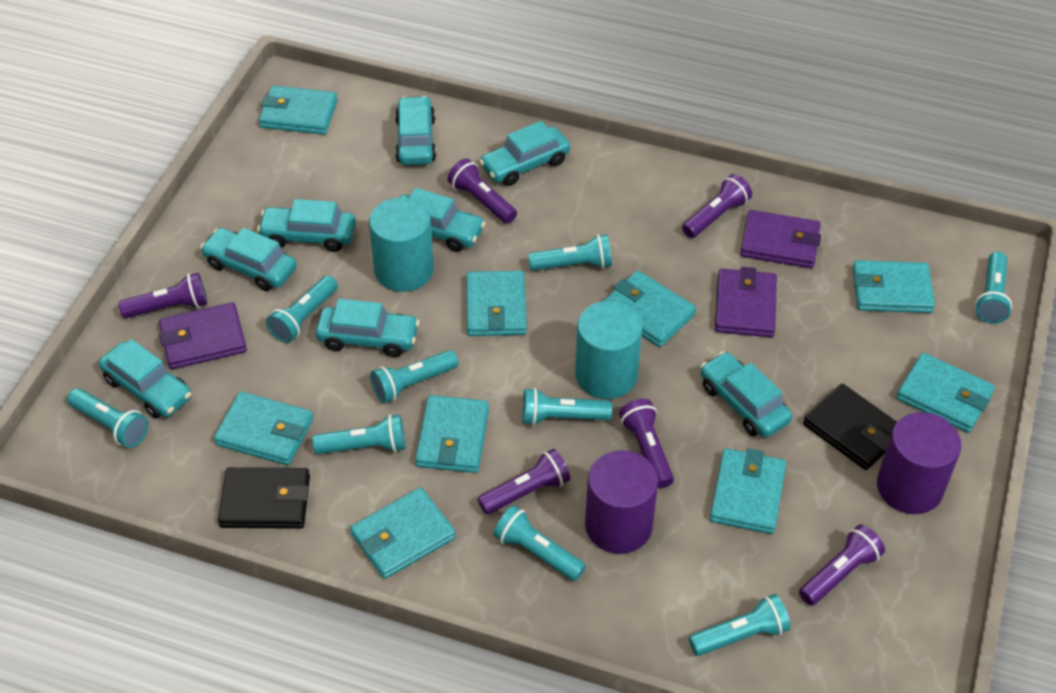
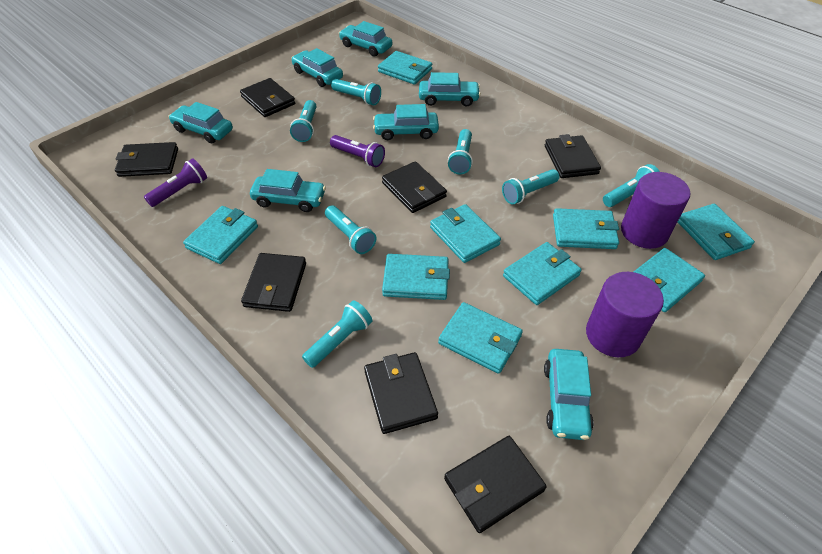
black wallet: 2 -> 7
purple flashlight: 6 -> 2
purple wallet: 3 -> 0
turquoise car: 8 -> 7
turquoise cylinder: 2 -> 0
turquoise flashlight: 9 -> 7

